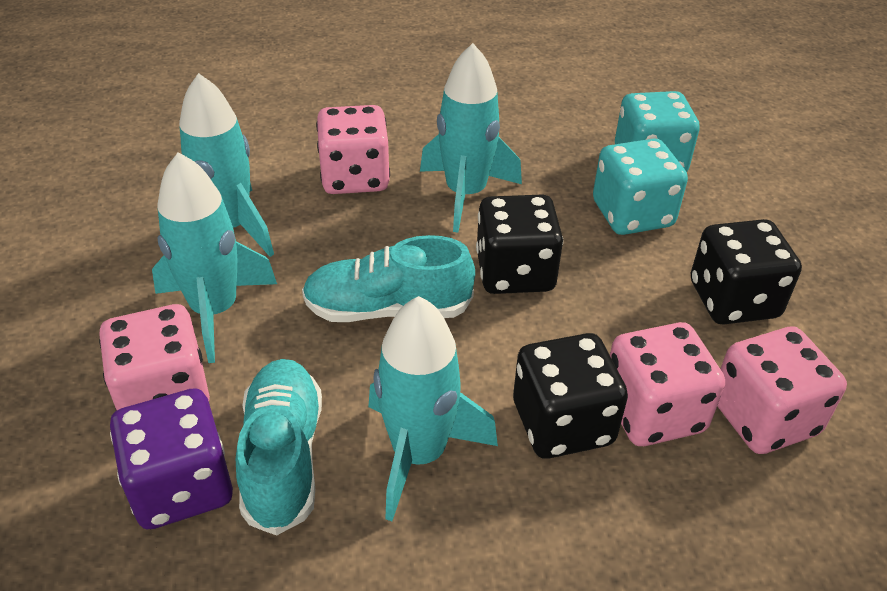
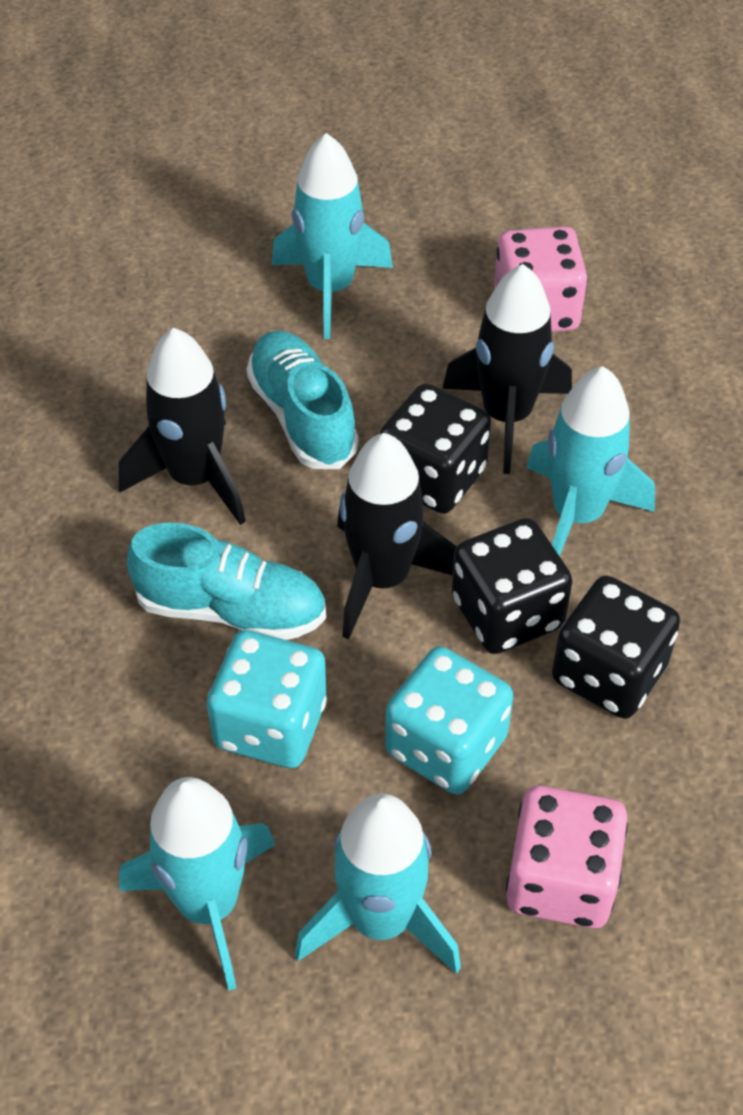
black rocket: 0 -> 3
pink dice: 4 -> 2
purple dice: 1 -> 0

